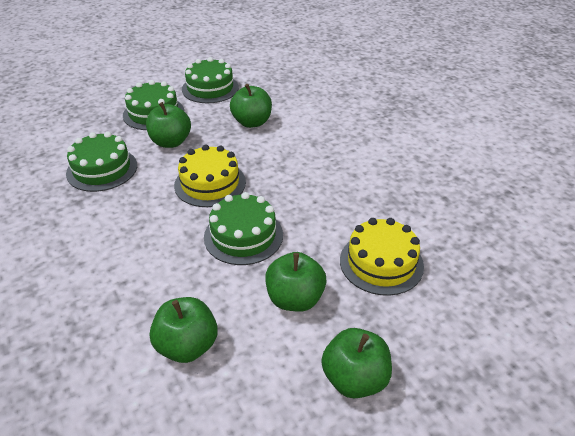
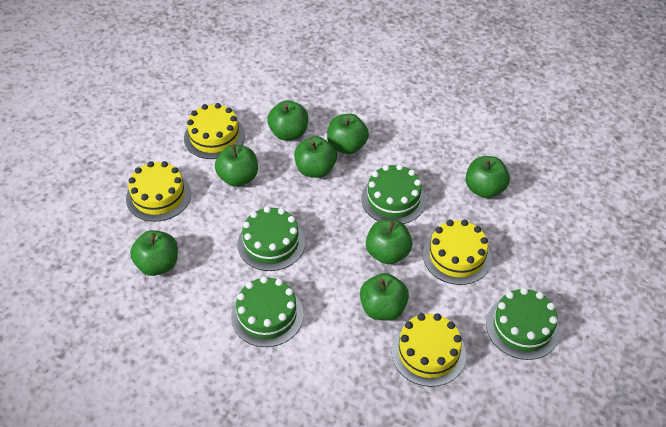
green apple: 5 -> 8
yellow cake: 2 -> 4

